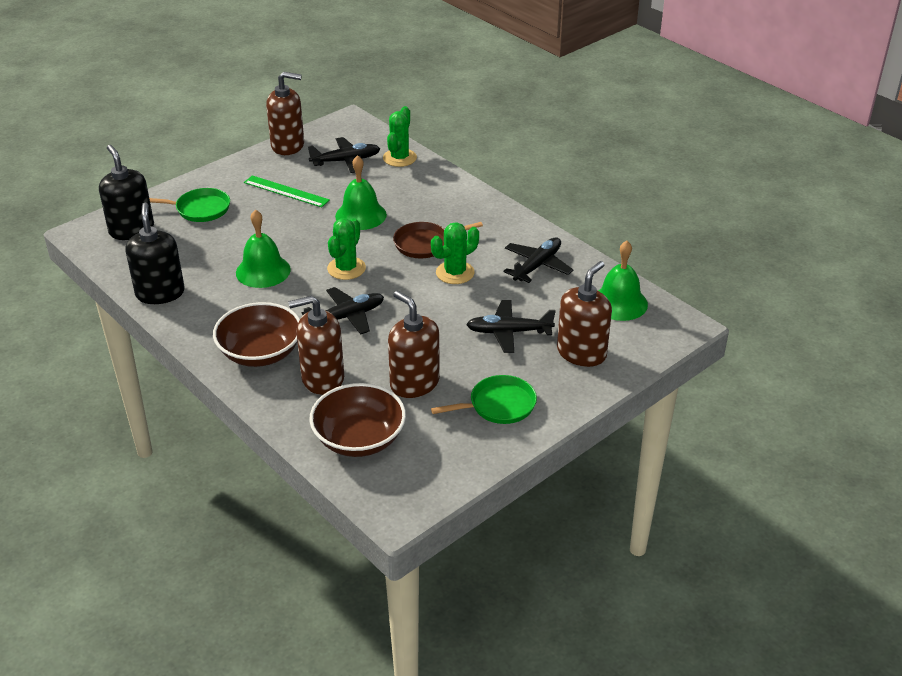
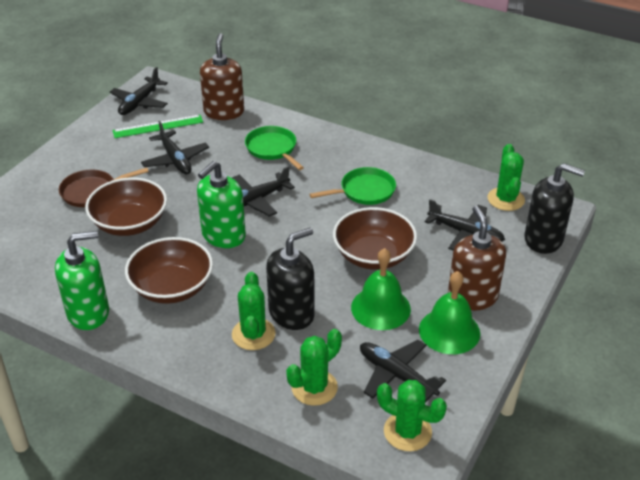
black plane: 4 -> 5
brown bowl: 2 -> 3
brown soap dispenser: 4 -> 2
green bell: 3 -> 2
green cactus: 3 -> 4
green soap dispenser: 0 -> 2

